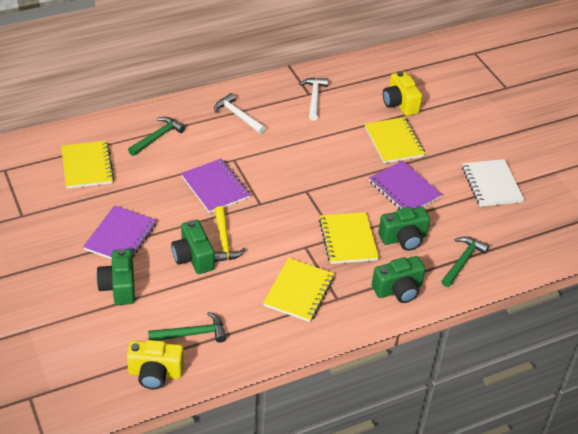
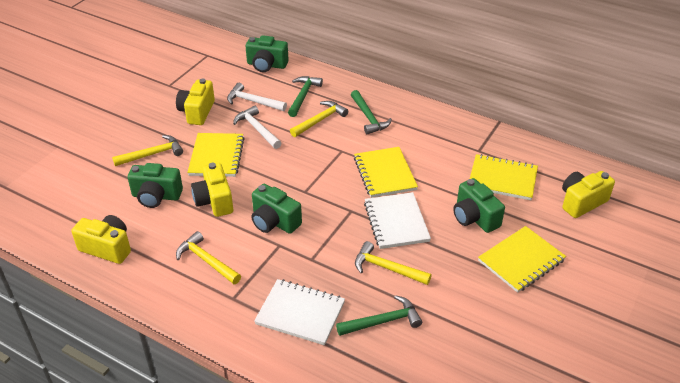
purple notebook: 3 -> 0
white notebook: 1 -> 2
yellow camera: 2 -> 4
yellow hammer: 1 -> 4

